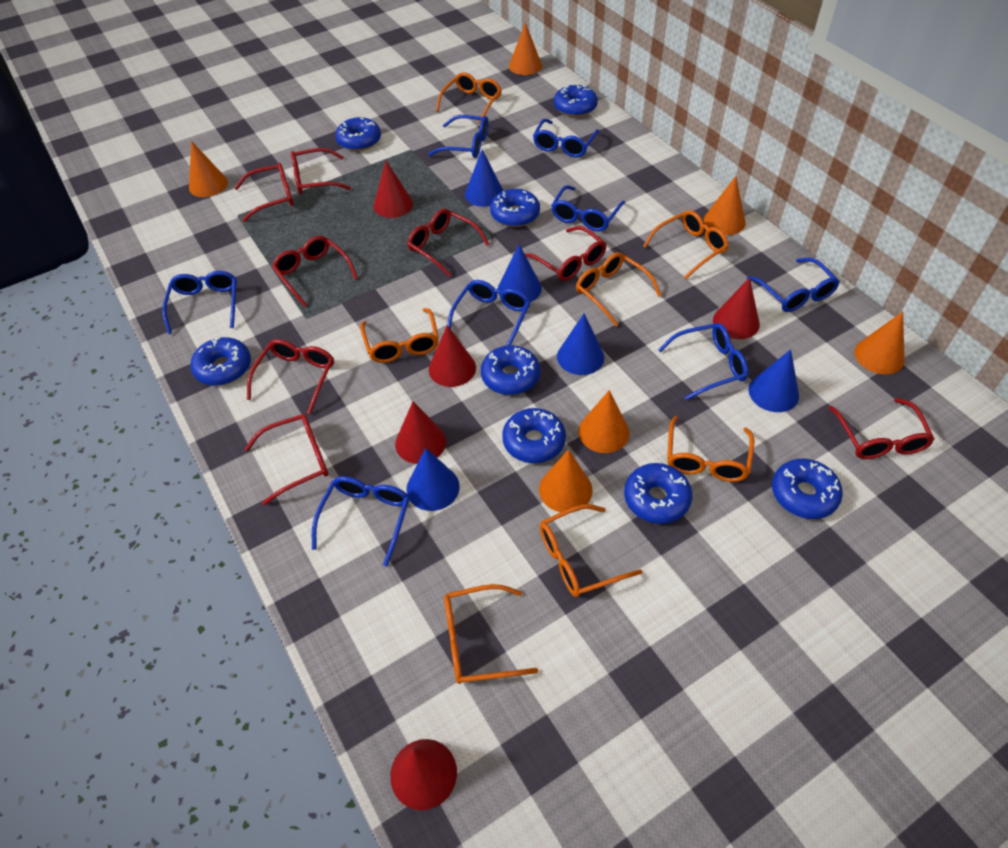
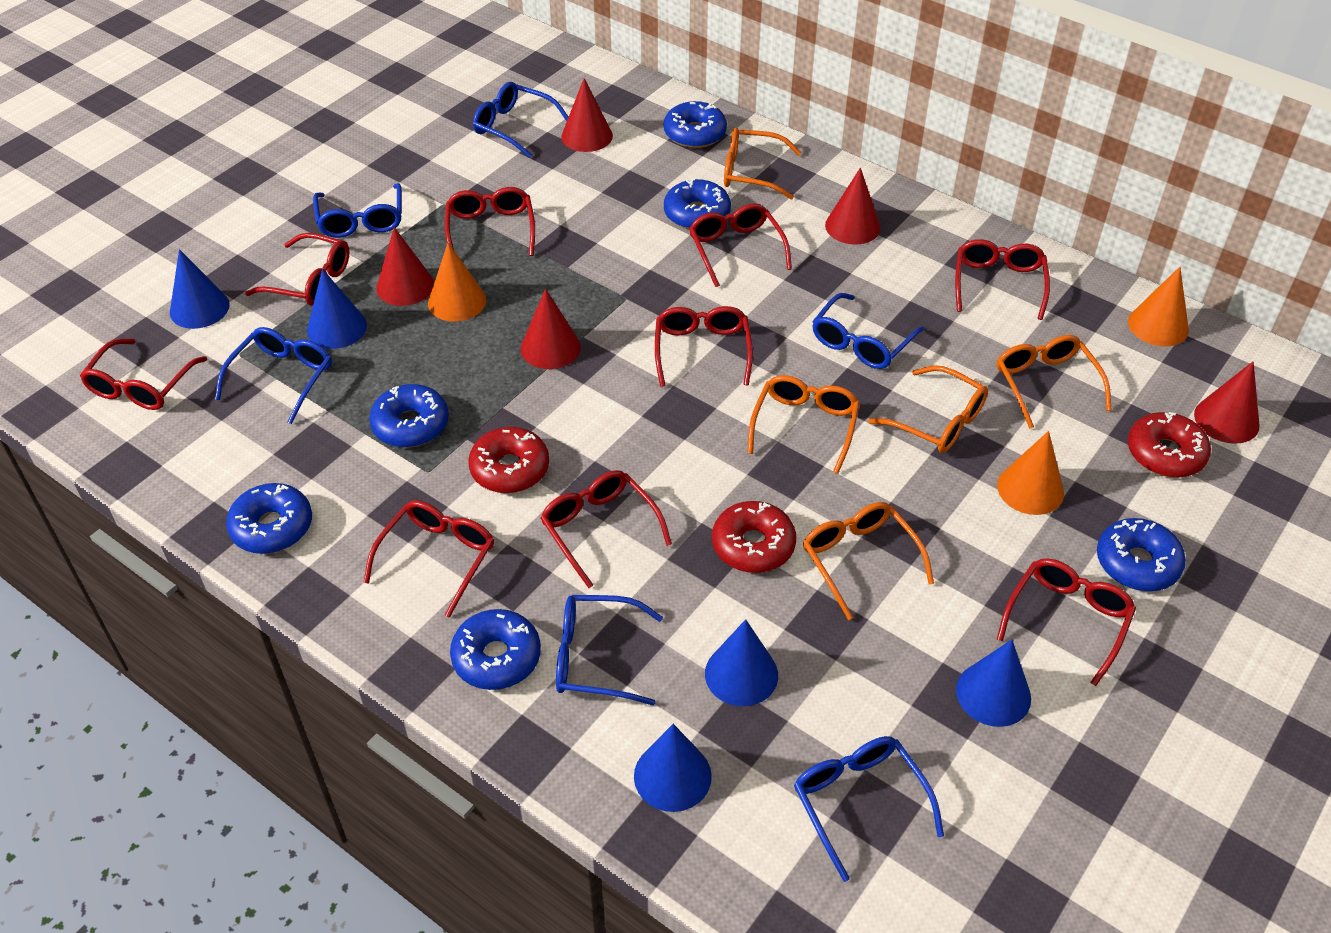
blue donut: 8 -> 6
blue glasses: 8 -> 6
orange cone: 6 -> 3
orange glasses: 7 -> 5
red donut: 0 -> 3
red glasses: 8 -> 9

